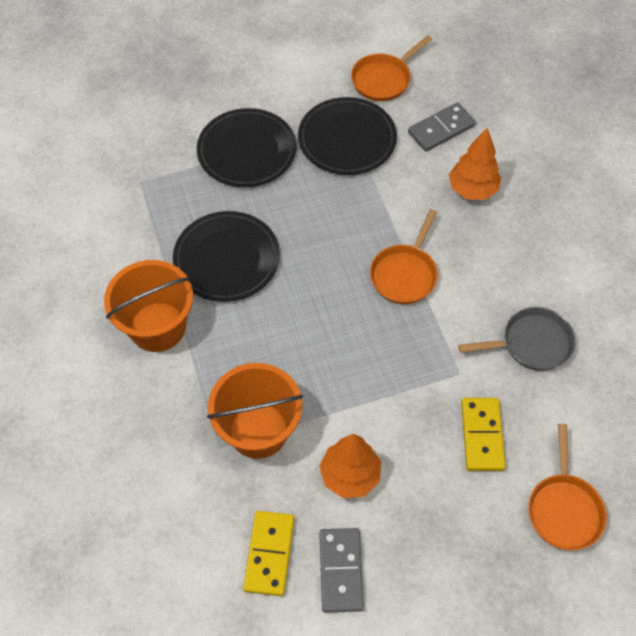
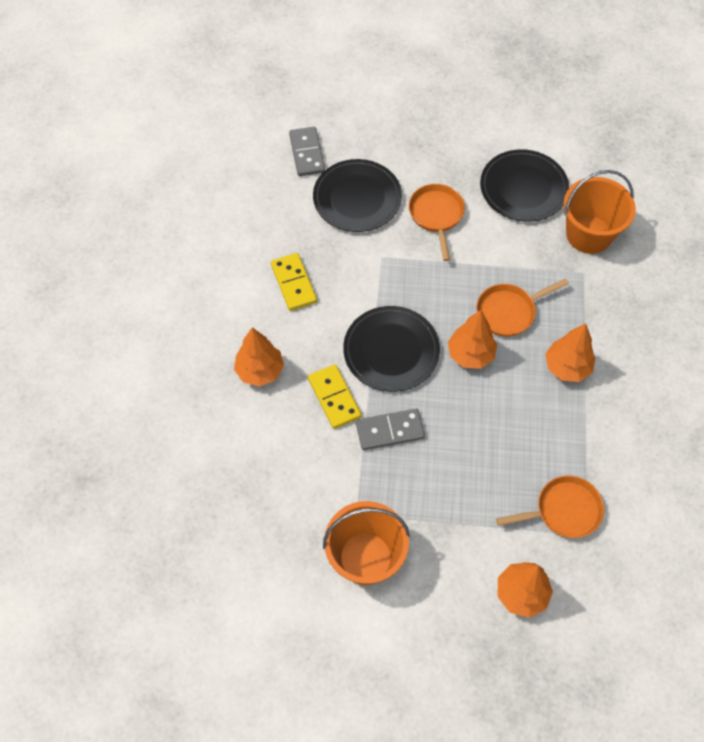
grey pan: 1 -> 0
orange tree: 2 -> 4

